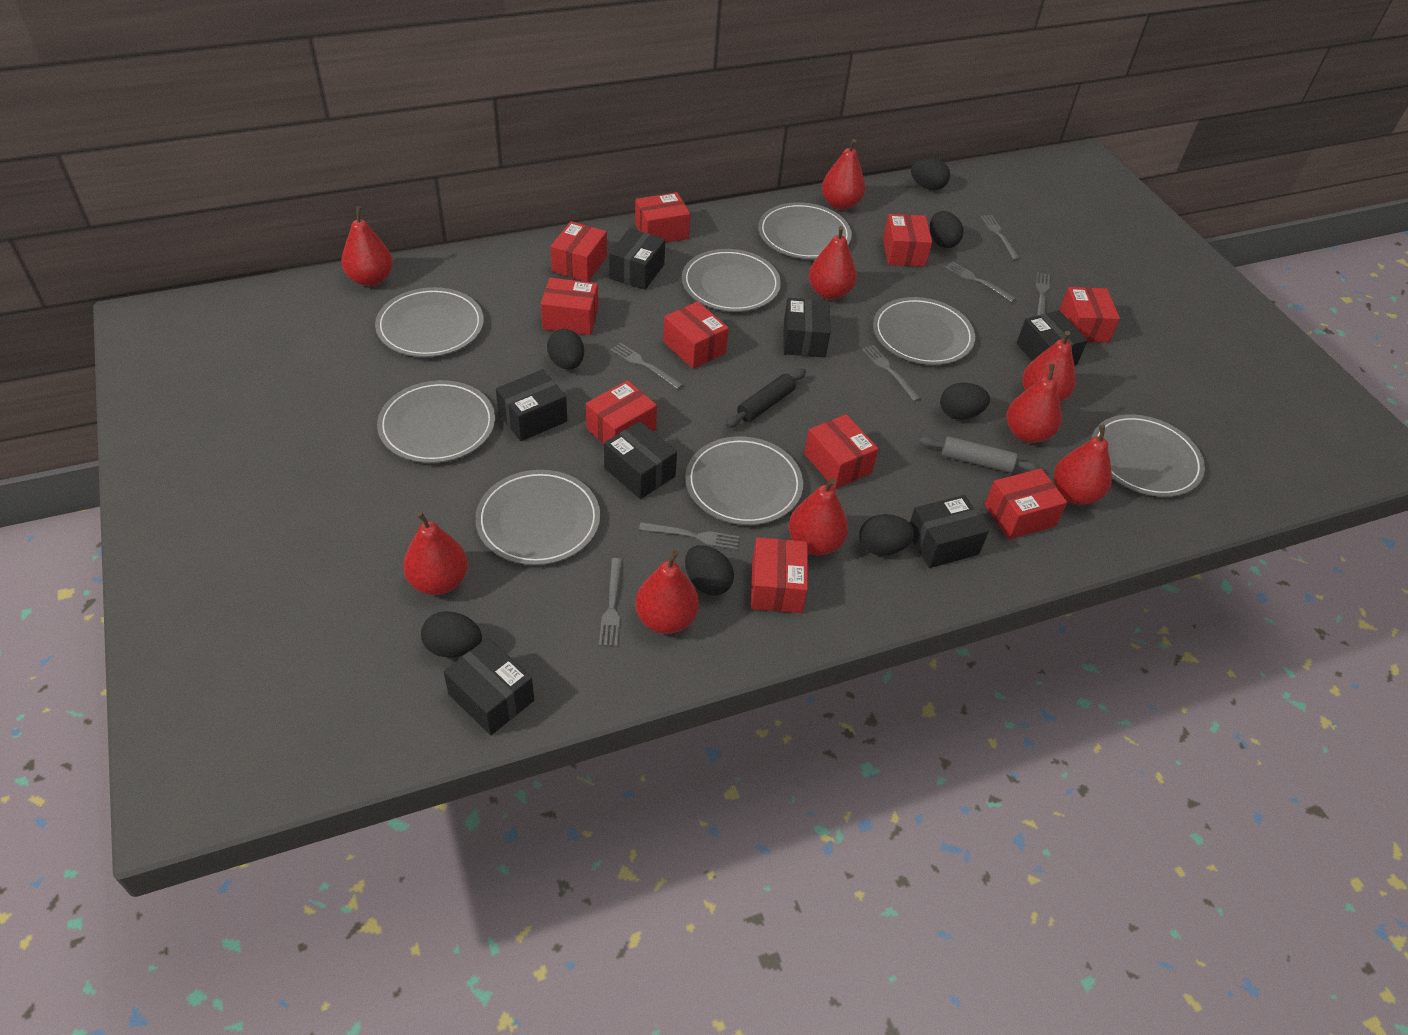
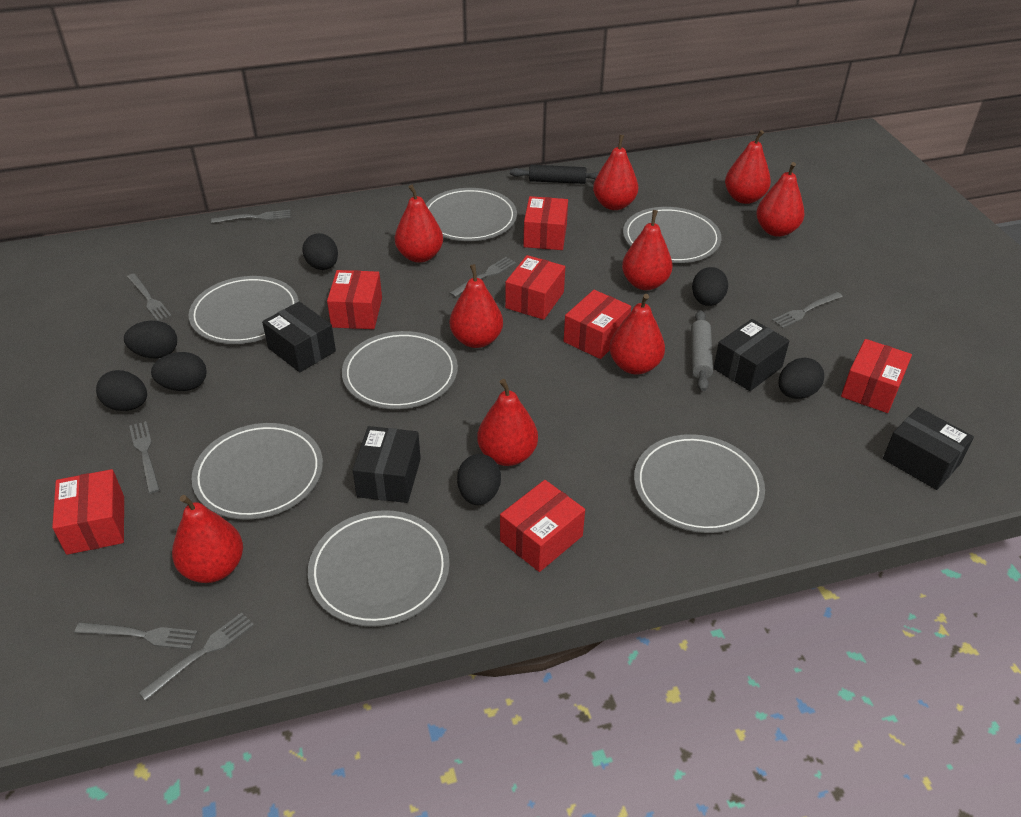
black box: 7 -> 4
grey plate: 8 -> 7
red box: 10 -> 7

